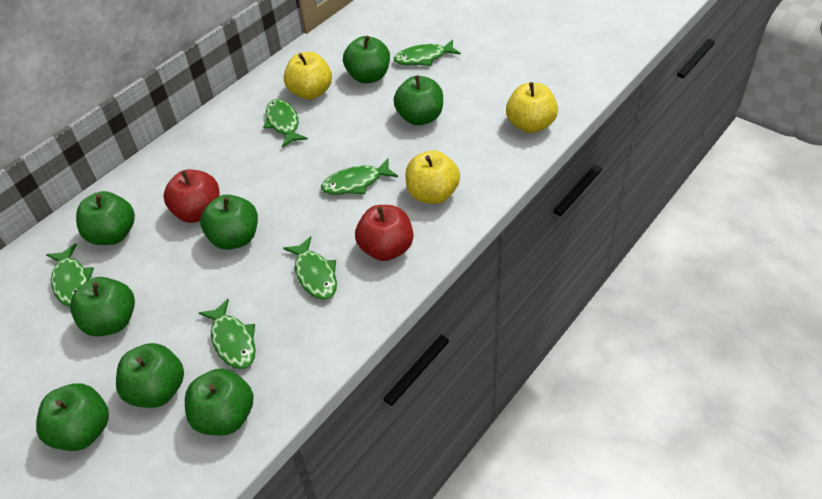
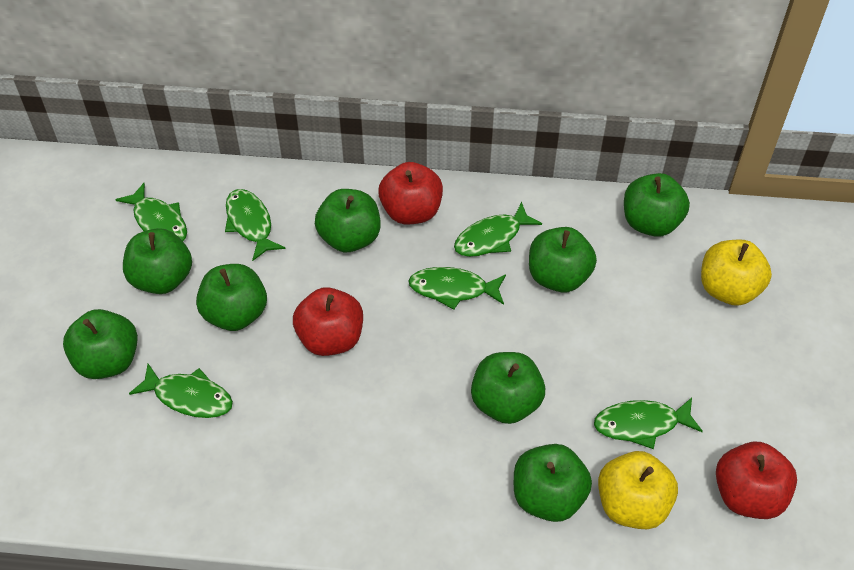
red apple: 2 -> 3
yellow apple: 3 -> 2

